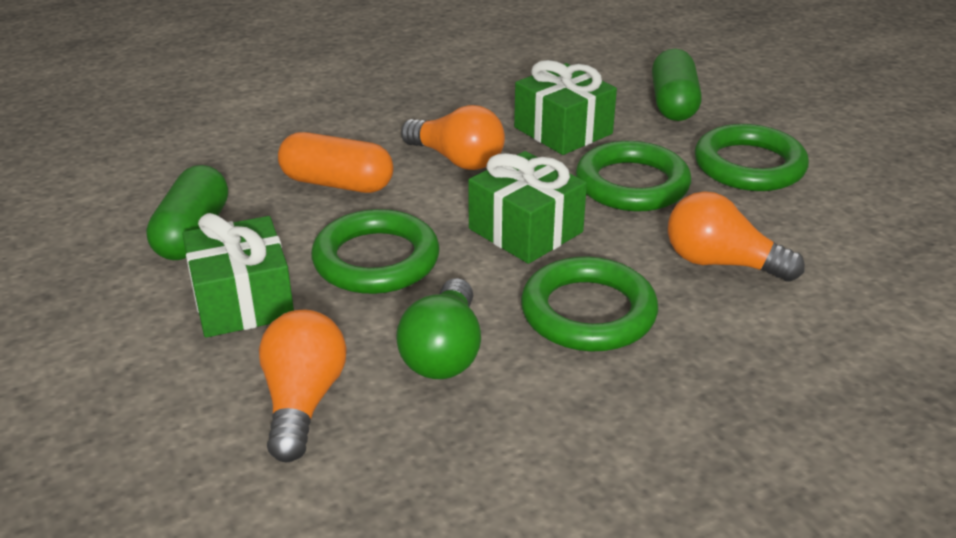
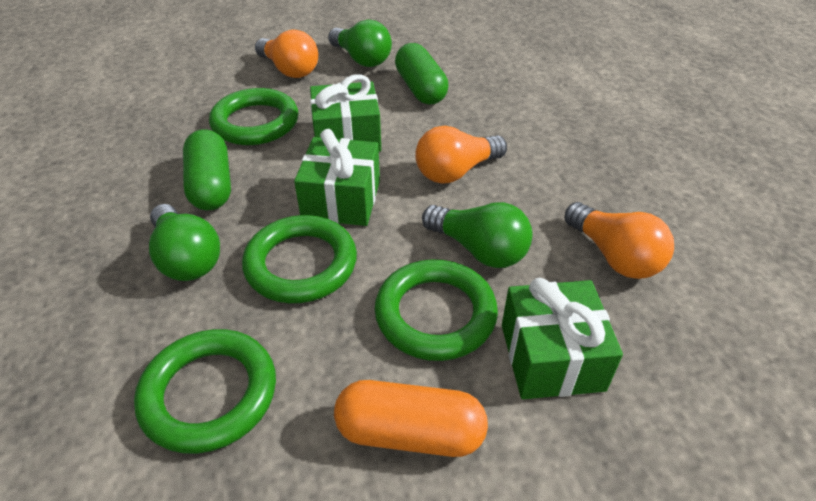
green light bulb: 1 -> 3

